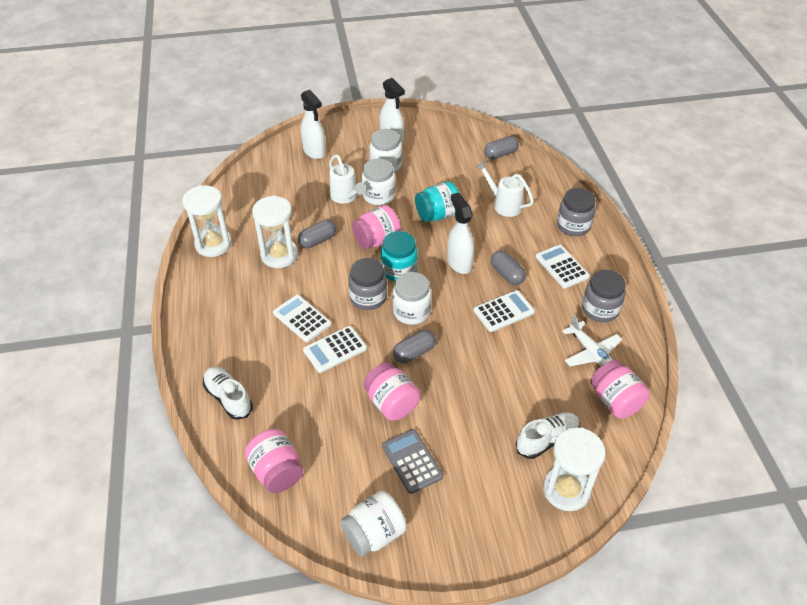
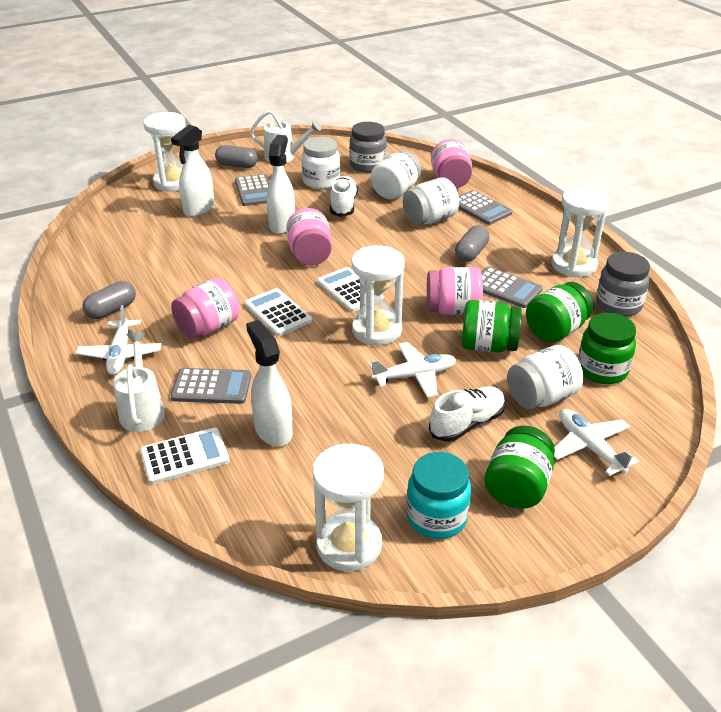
green jar: 0 -> 4
grey calculator: 1 -> 4
grey capsule: 4 -> 3
grey jar: 3 -> 2
turquoise jar: 2 -> 1
white calculator: 4 -> 3
white hourglass: 3 -> 4
white plane: 1 -> 3

